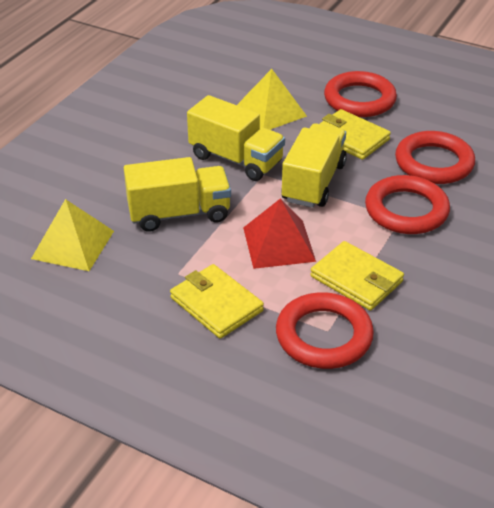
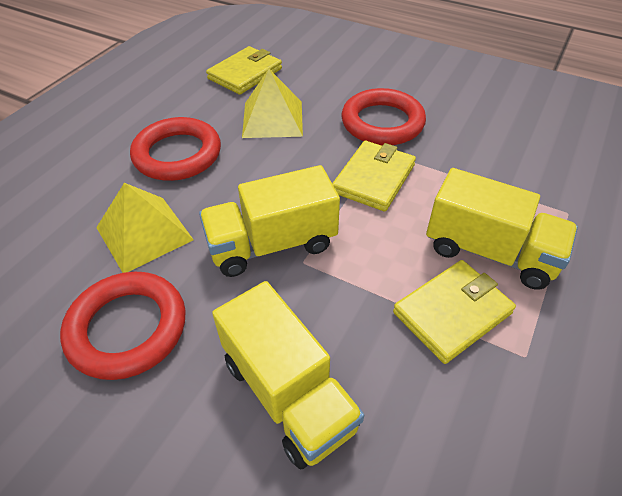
red pyramid: 1 -> 0
red ring: 4 -> 3

